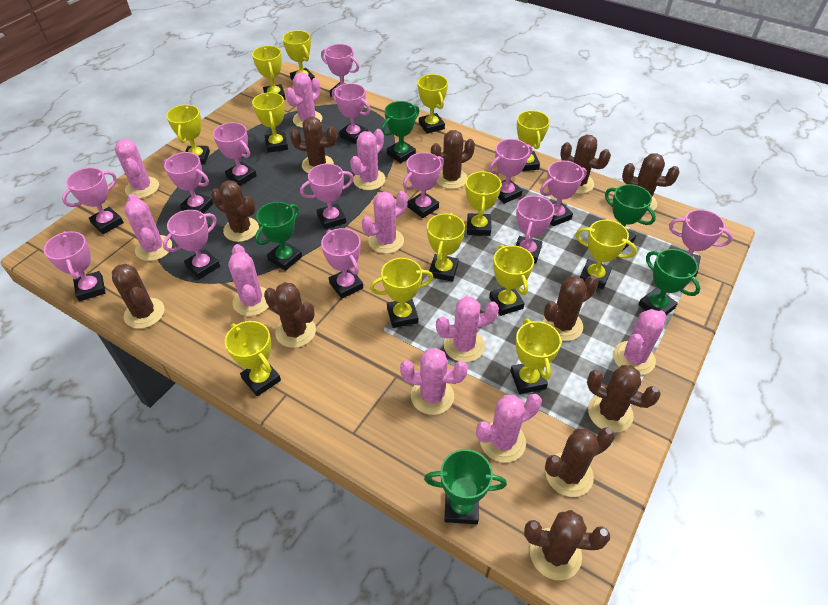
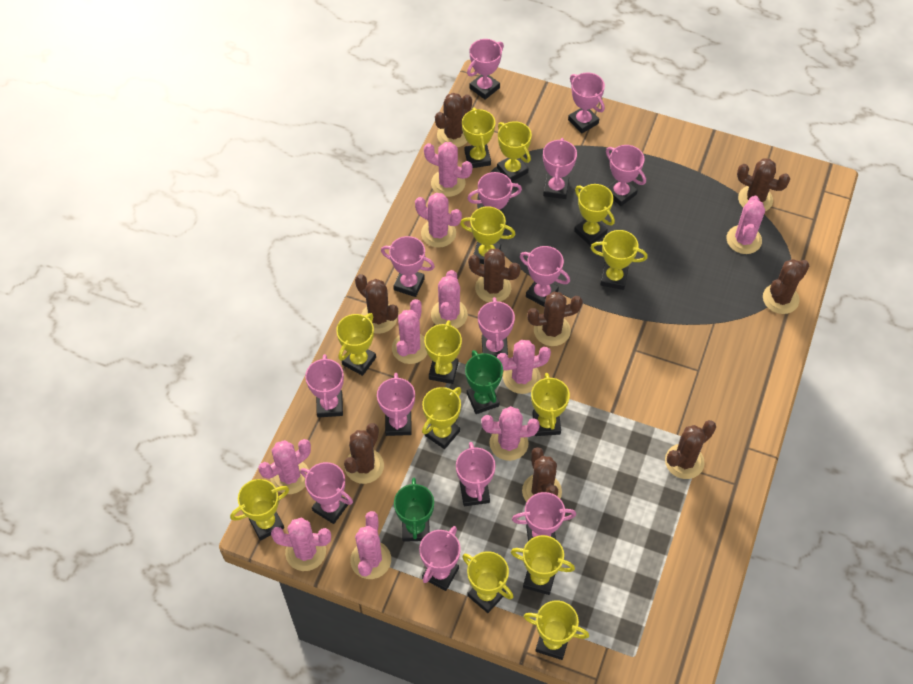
brown cactus: 11 -> 9
green trophy: 5 -> 2

